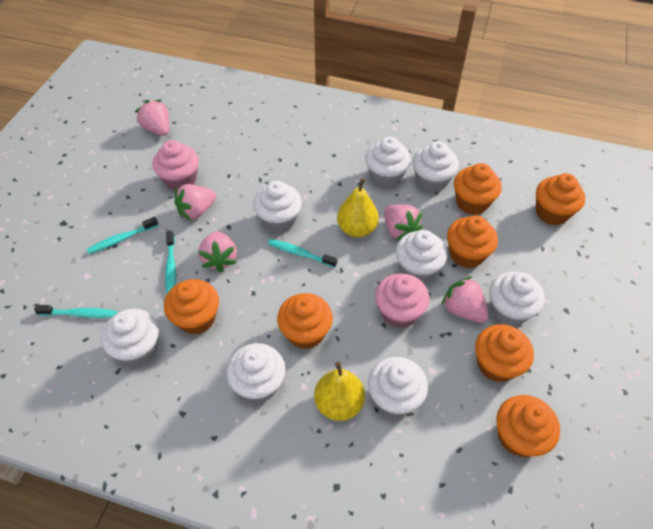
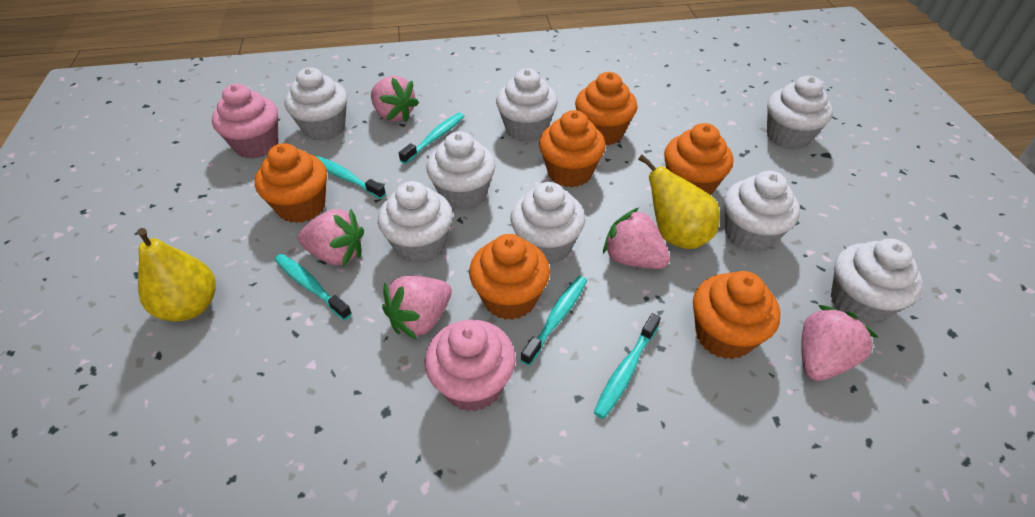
orange cupcake: 7 -> 6
turquoise toothbrush: 4 -> 5

